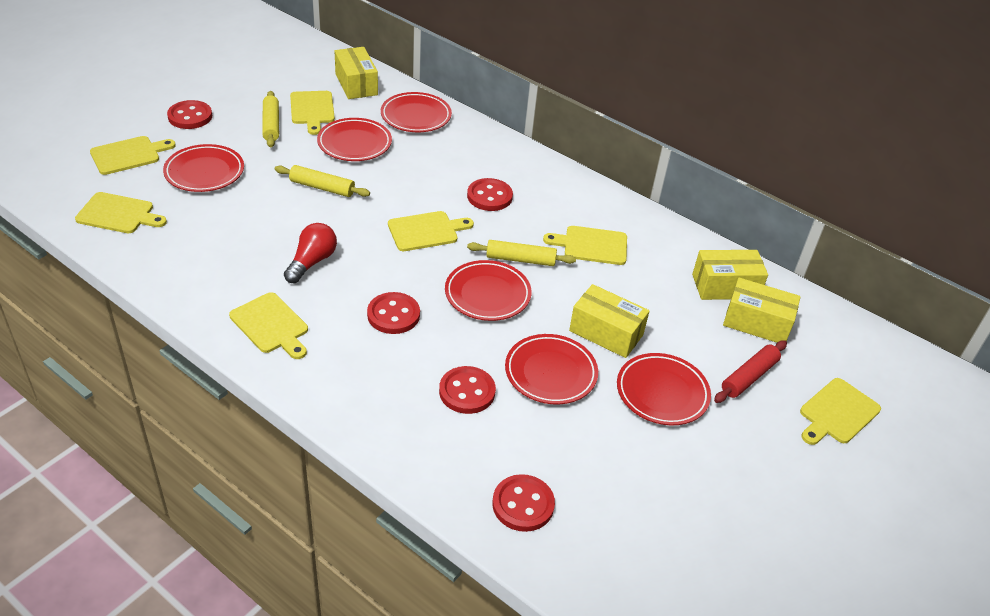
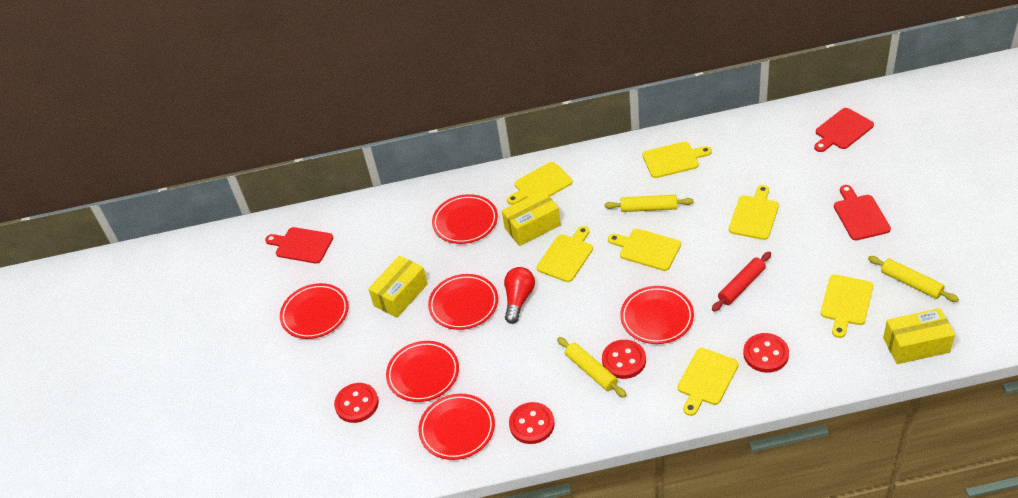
red button: 5 -> 4
red cutting board: 0 -> 3
yellow box: 4 -> 3

